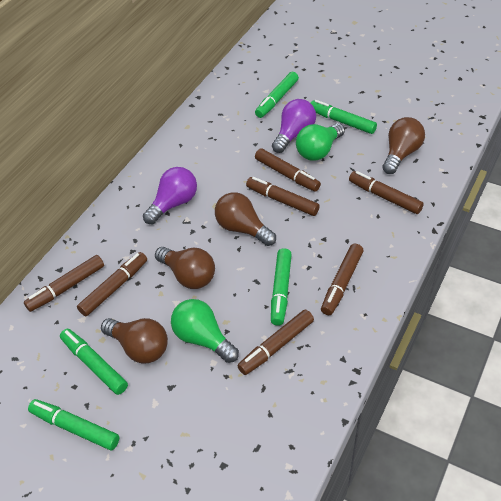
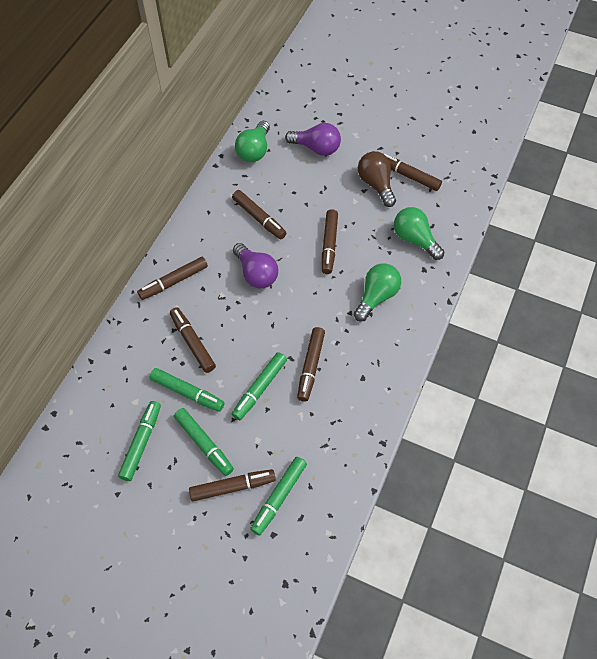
brown light bulb: 4 -> 1
green light bulb: 2 -> 3

